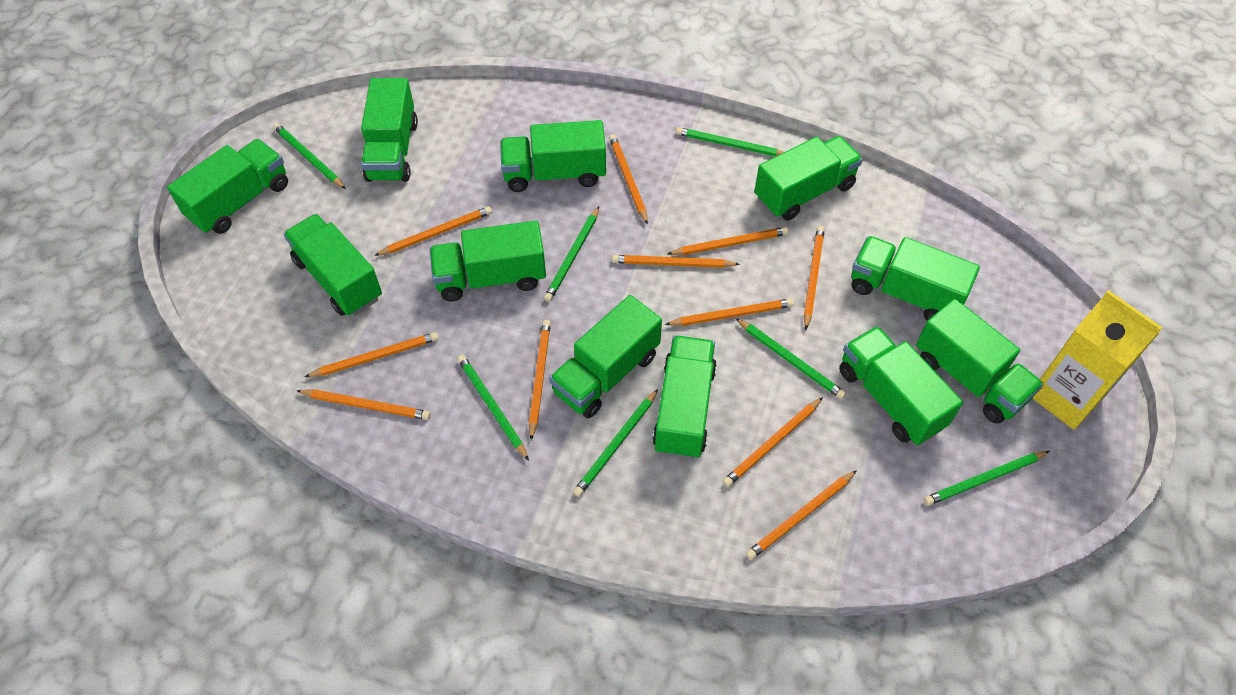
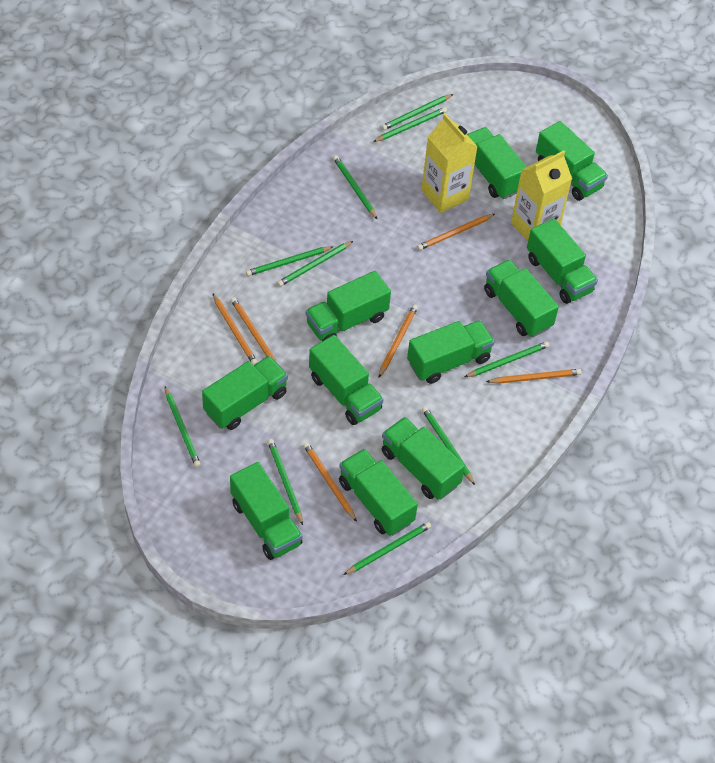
green pencil: 7 -> 10
orange pencil: 11 -> 6
yellow carton: 1 -> 2

